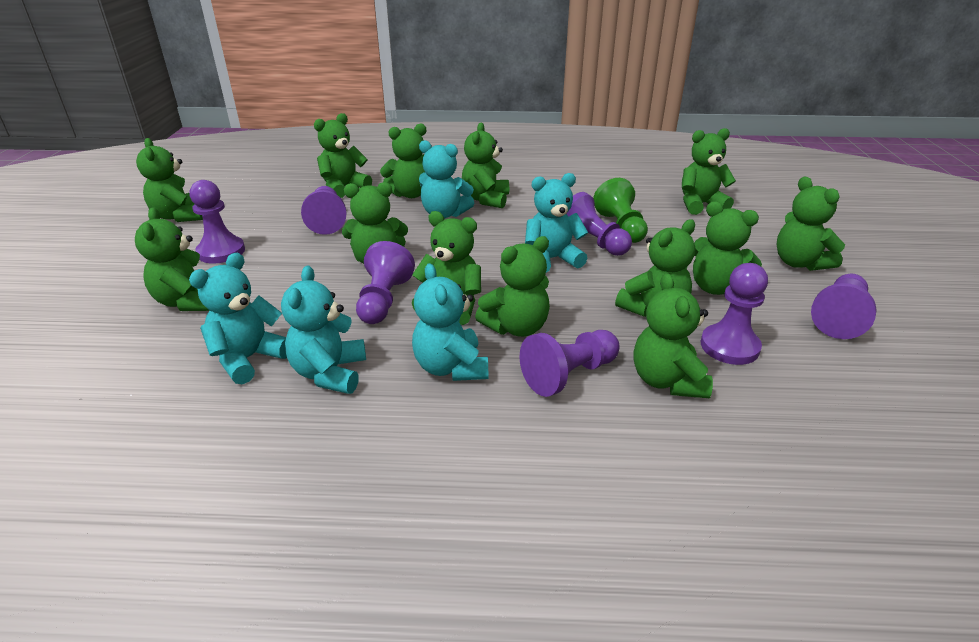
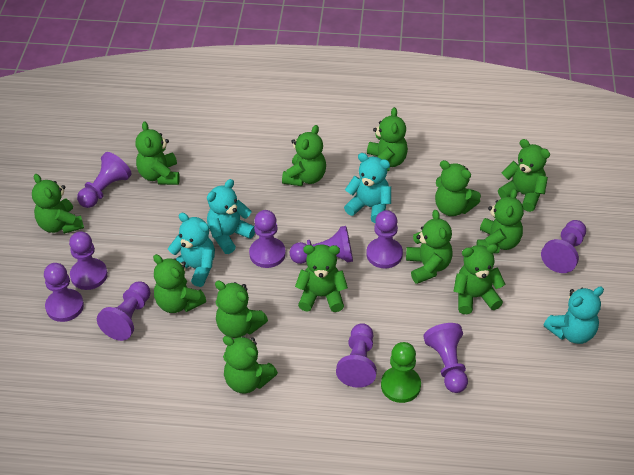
purple pawn: 7 -> 10
turquoise teddy bear: 5 -> 4

